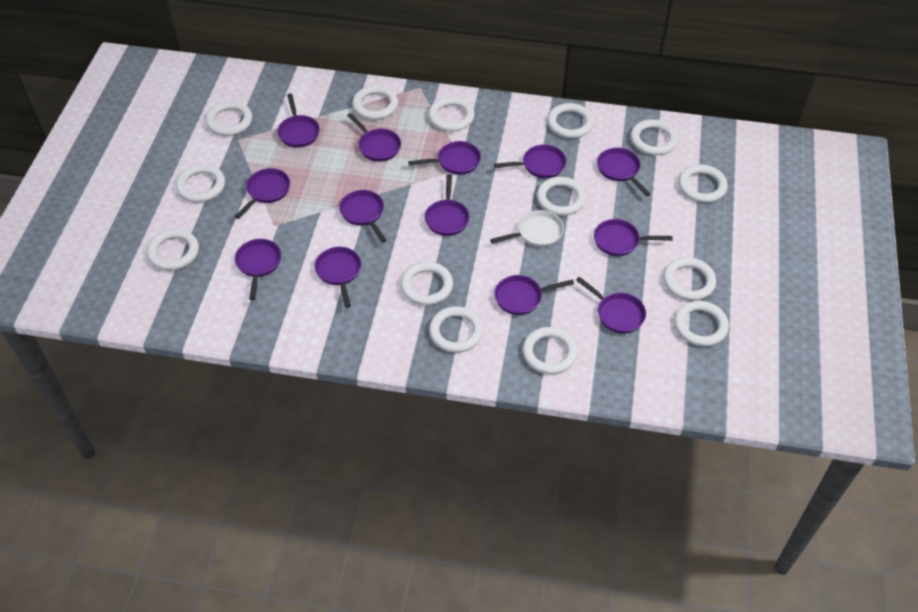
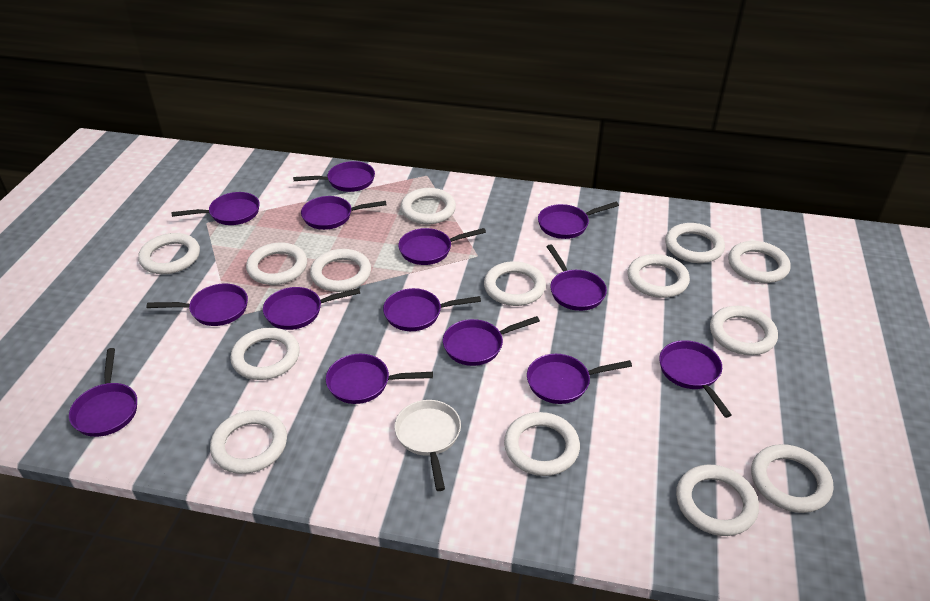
purple pan: 13 -> 14

